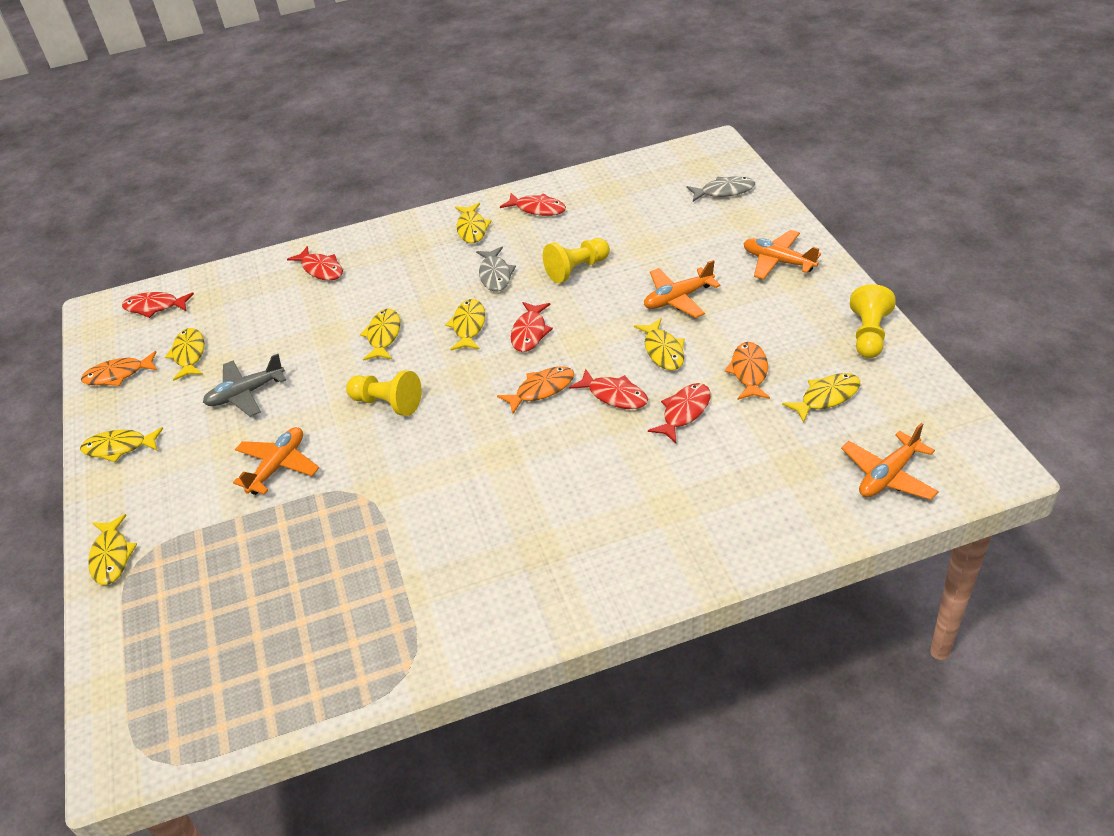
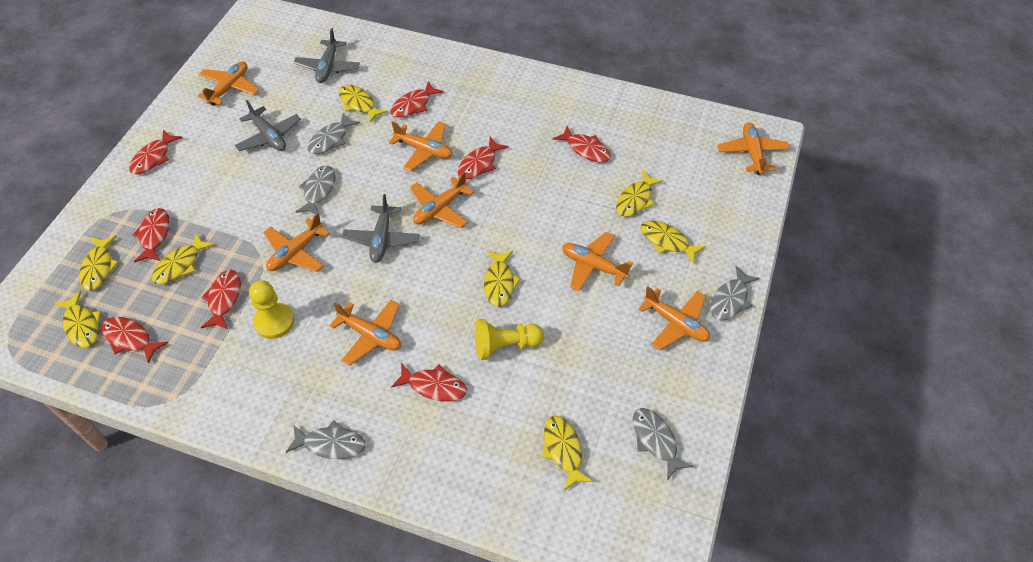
grey fish: 2 -> 5
grey plane: 1 -> 3
orange fish: 3 -> 0
orange plane: 4 -> 8
red fish: 6 -> 8
yellow pawn: 3 -> 2

